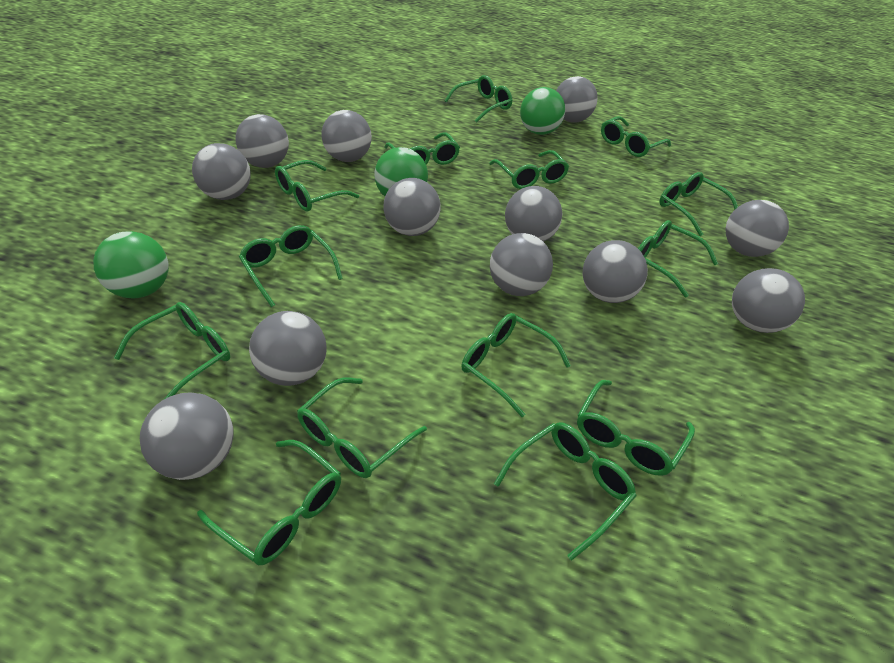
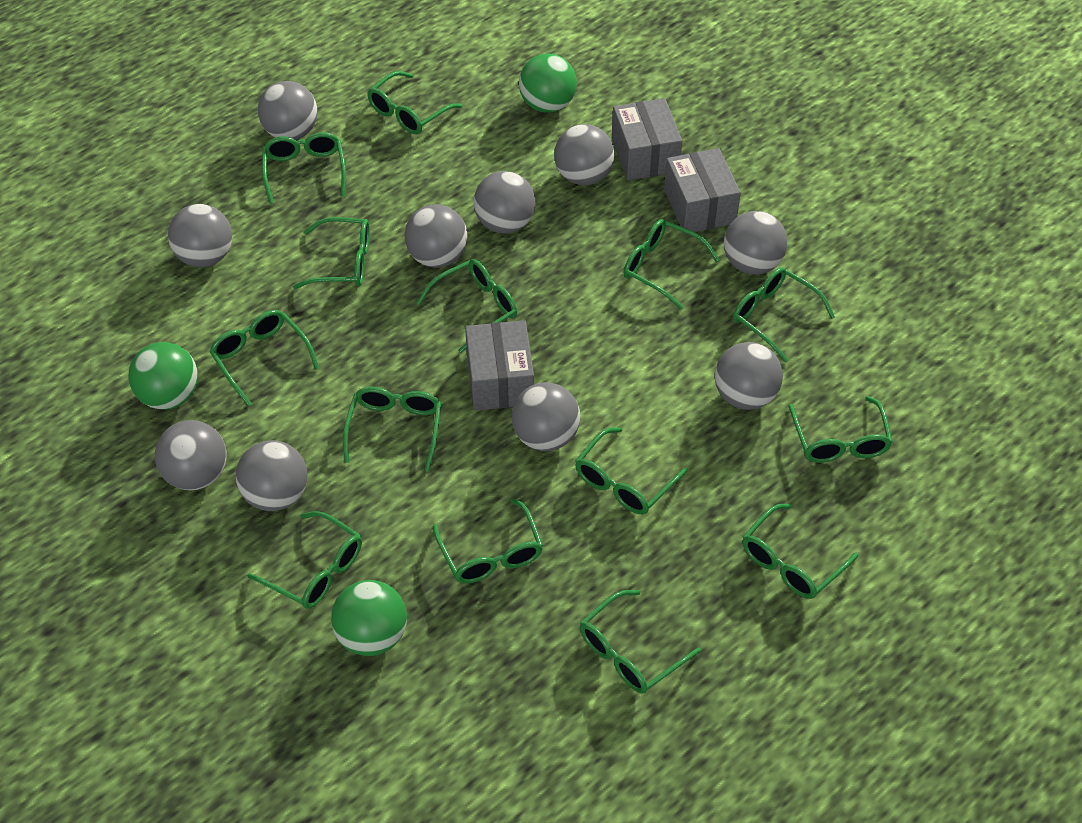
grey ball: 12 -> 10
grey box: 0 -> 3

